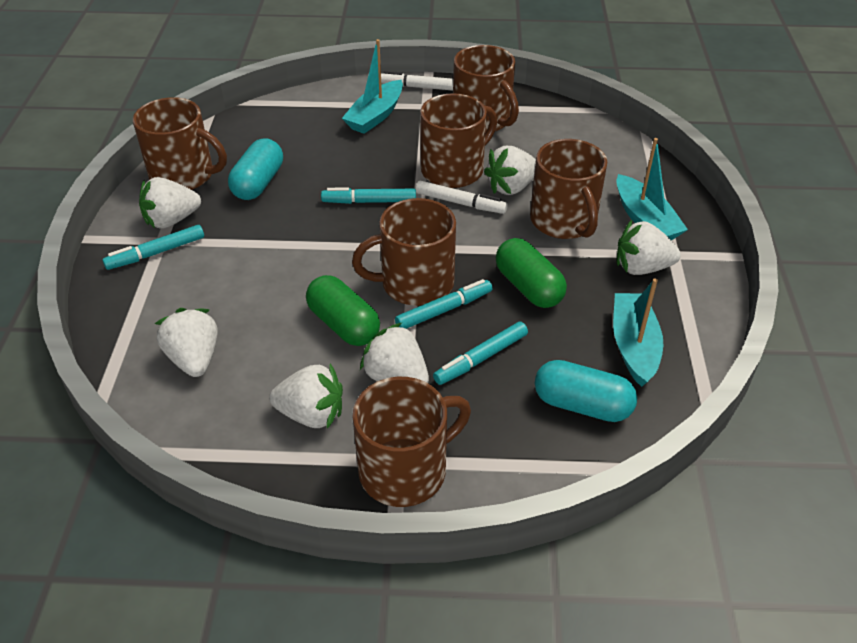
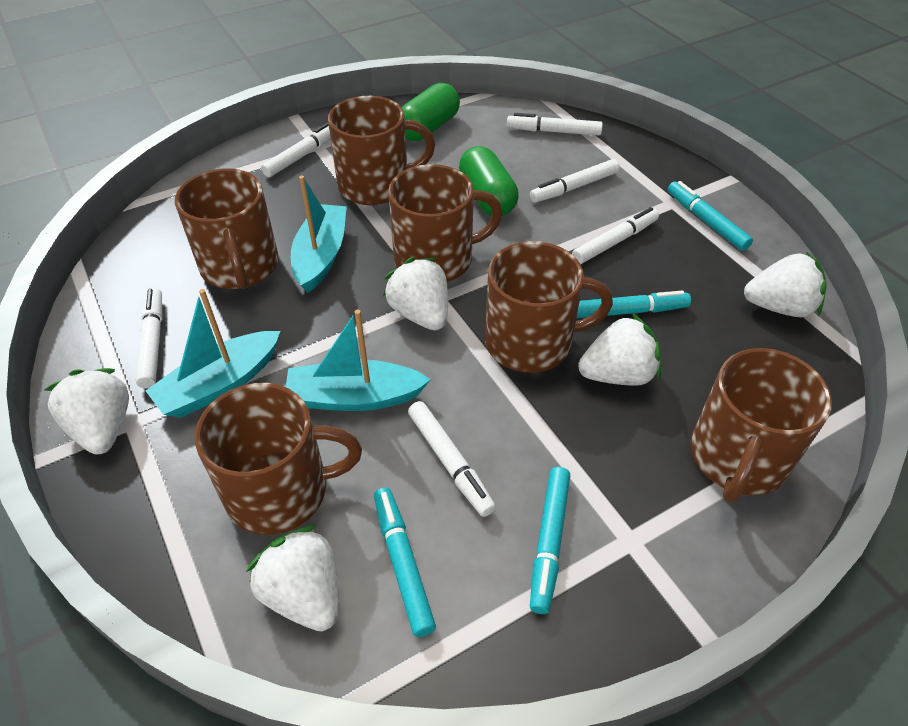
turquoise capsule: 2 -> 0
white marker: 2 -> 6
white strawberry: 6 -> 5

